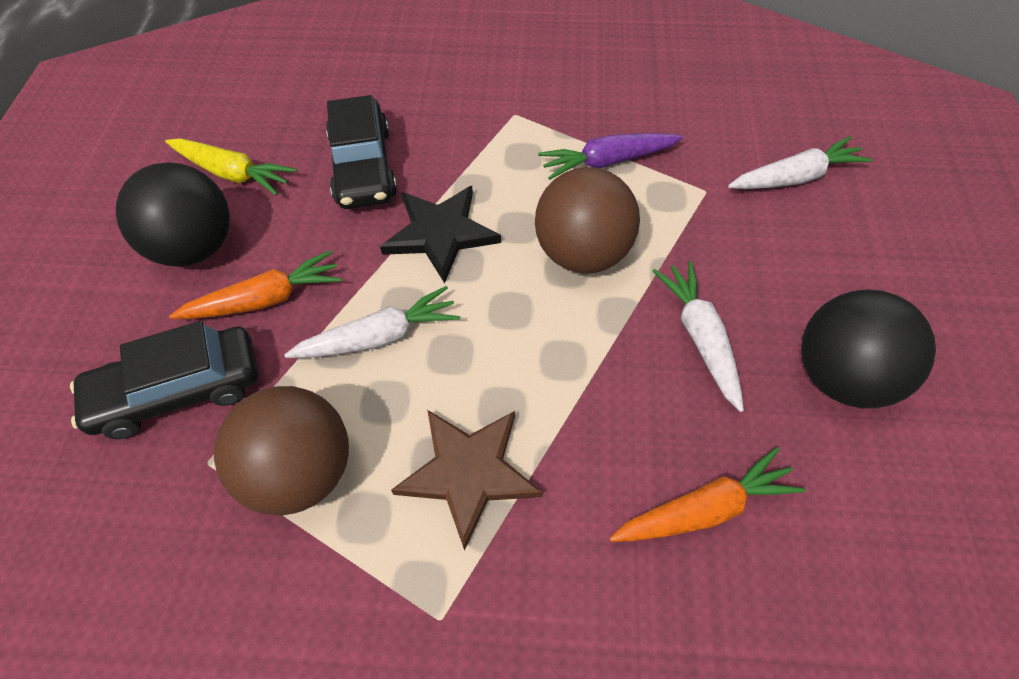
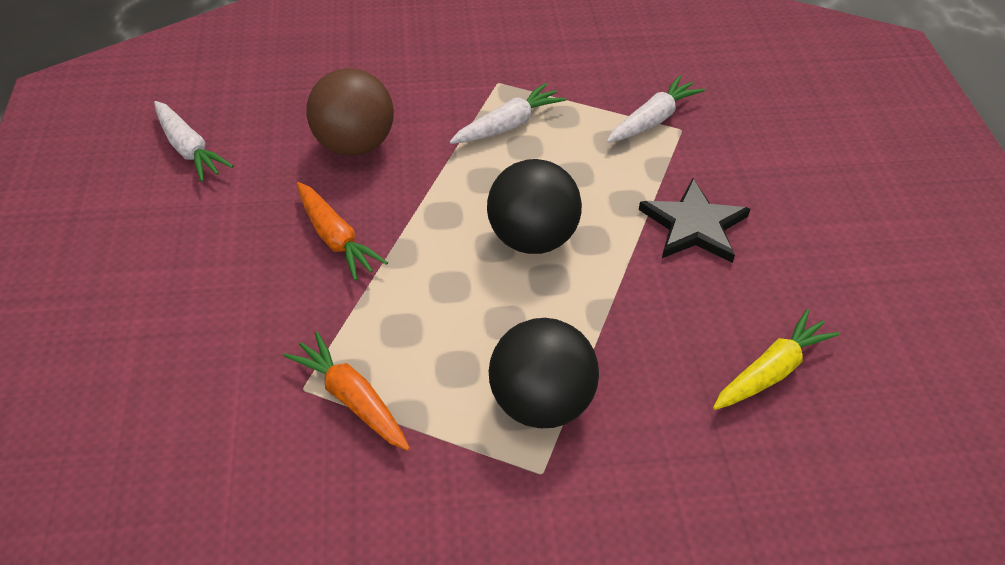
black car: 2 -> 0
brown ball: 2 -> 1
brown star: 1 -> 0
purple carrot: 1 -> 0

